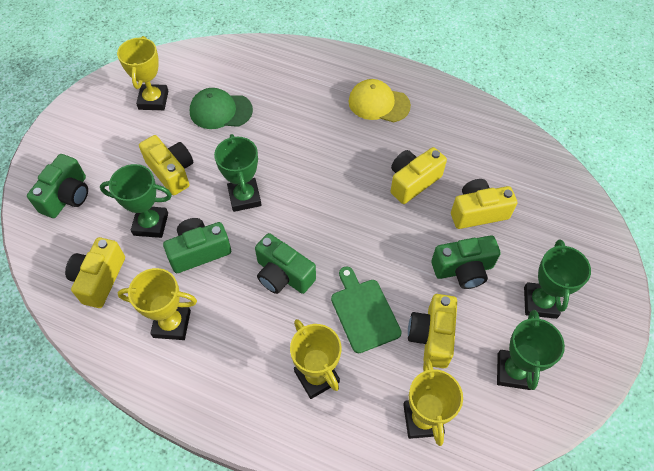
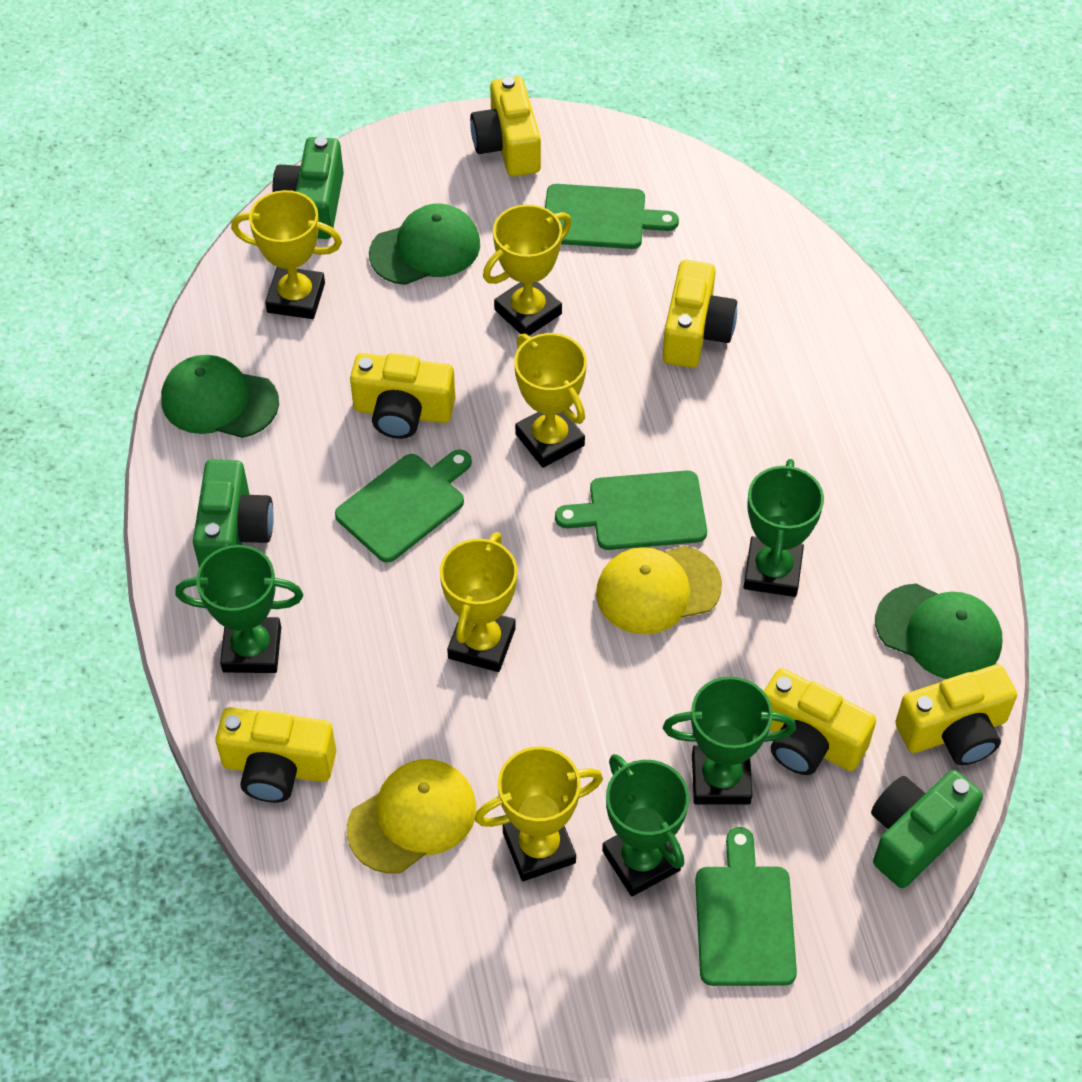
green camera: 4 -> 3
green cap: 1 -> 3
green cutting board: 1 -> 4
yellow camera: 5 -> 6
yellow cap: 1 -> 2
yellow trophy: 4 -> 5

